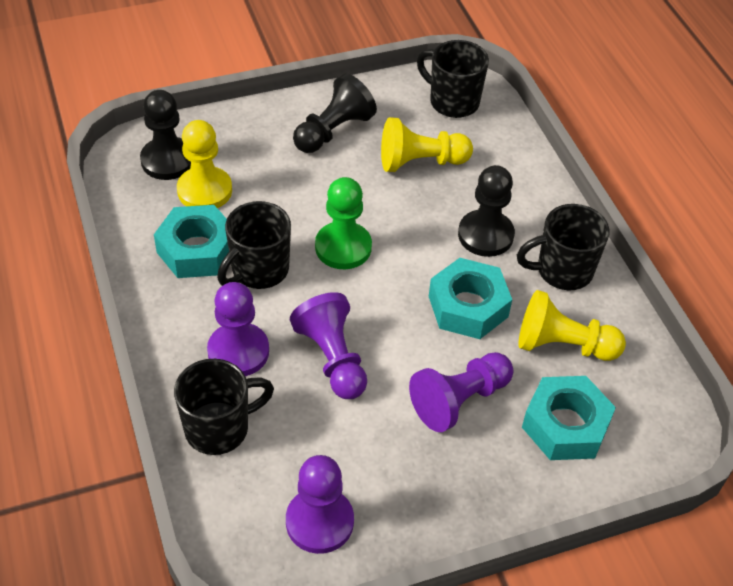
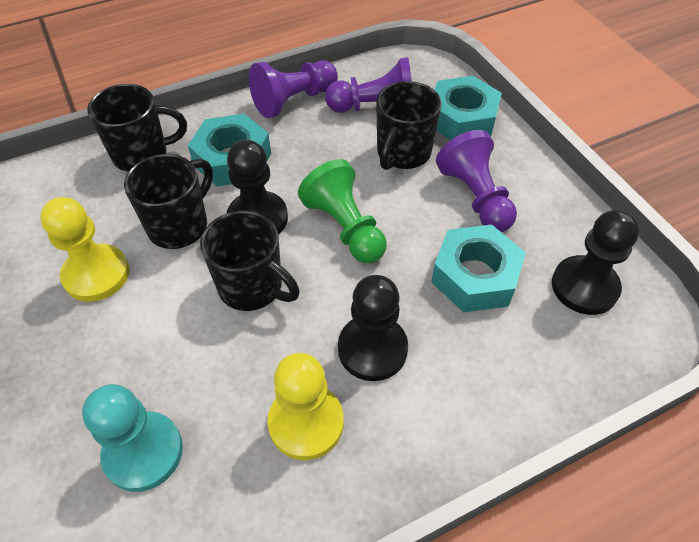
purple pawn: 4 -> 3
turquoise pawn: 0 -> 1
yellow pawn: 3 -> 2

